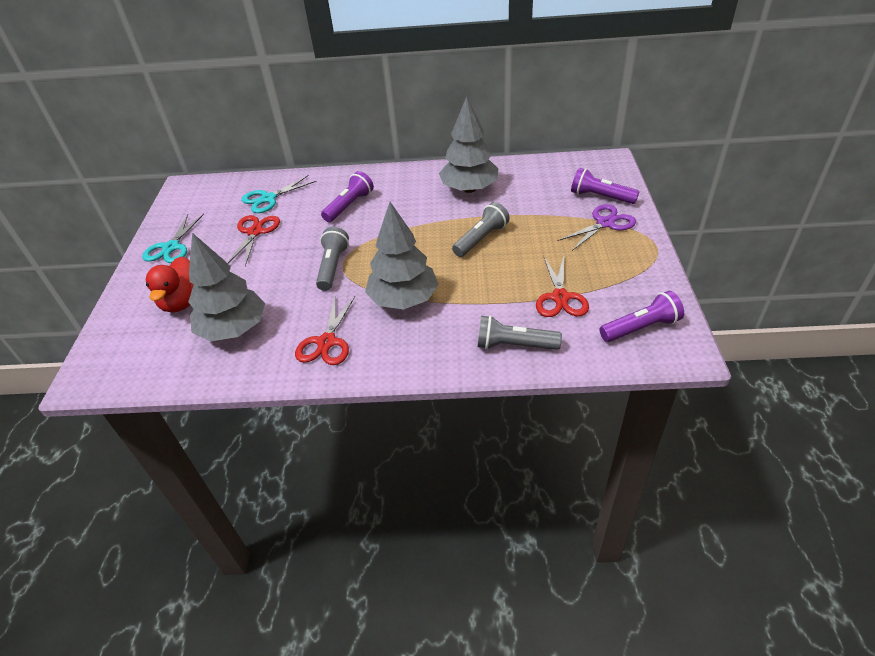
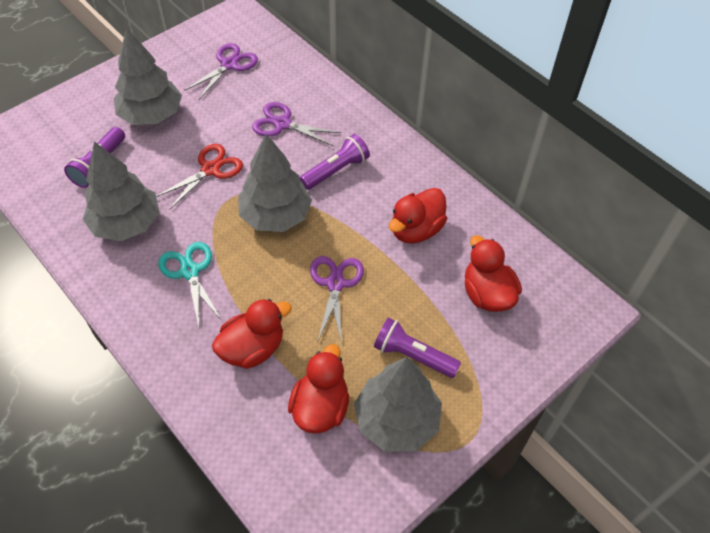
grey flashlight: 3 -> 0
grey tree: 3 -> 4
purple scissors: 1 -> 3
red duck: 1 -> 4
red scissors: 3 -> 1
turquoise scissors: 2 -> 1

